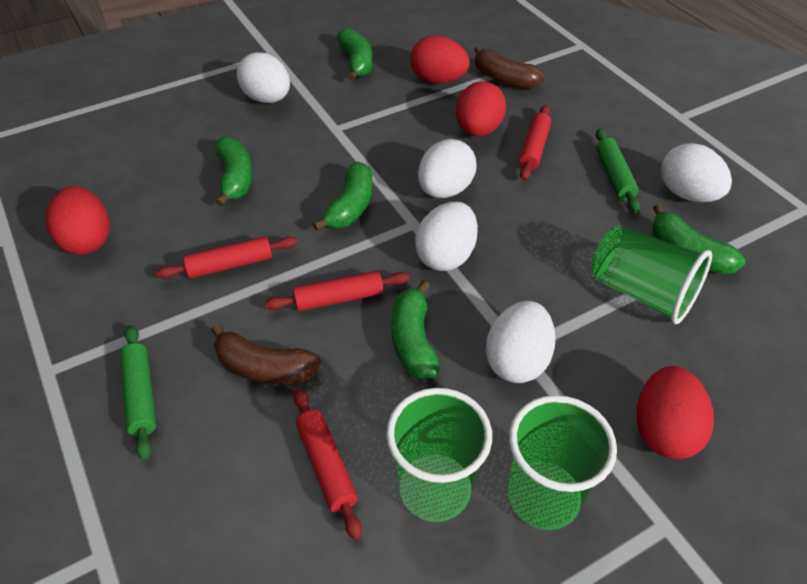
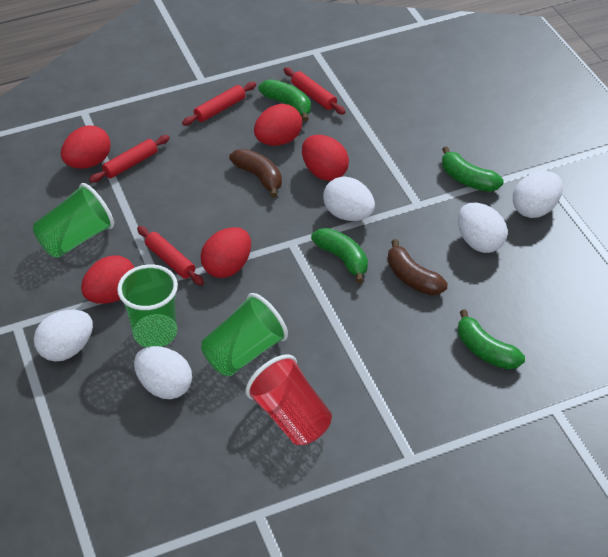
green banana: 5 -> 4
green rolling pin: 2 -> 0
red cup: 0 -> 1
red egg: 4 -> 5

